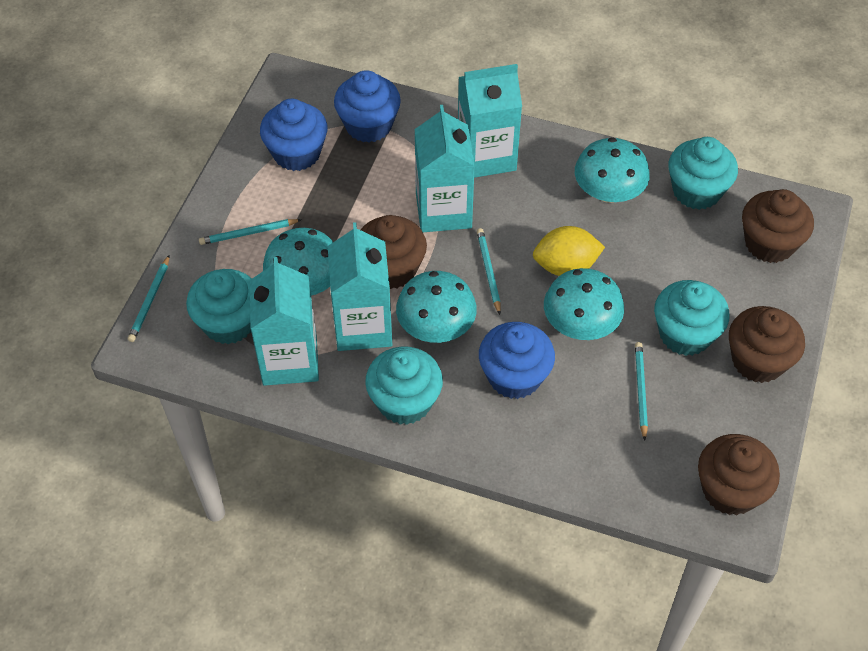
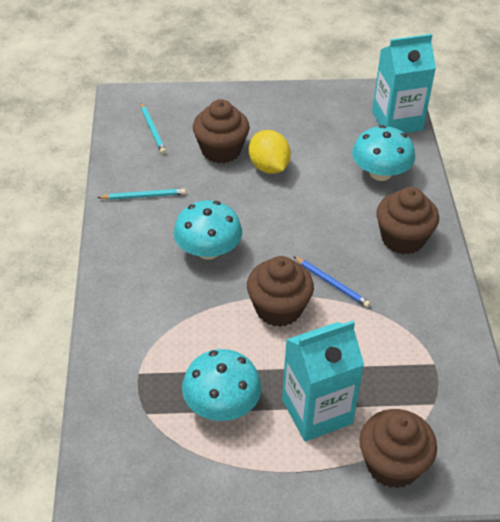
blue cupcake: 3 -> 0
blue pencil: 0 -> 1
turquoise carton: 4 -> 2
turquoise cupcake: 4 -> 0
turquoise mushroom: 4 -> 3
turquoise pencil: 4 -> 2

